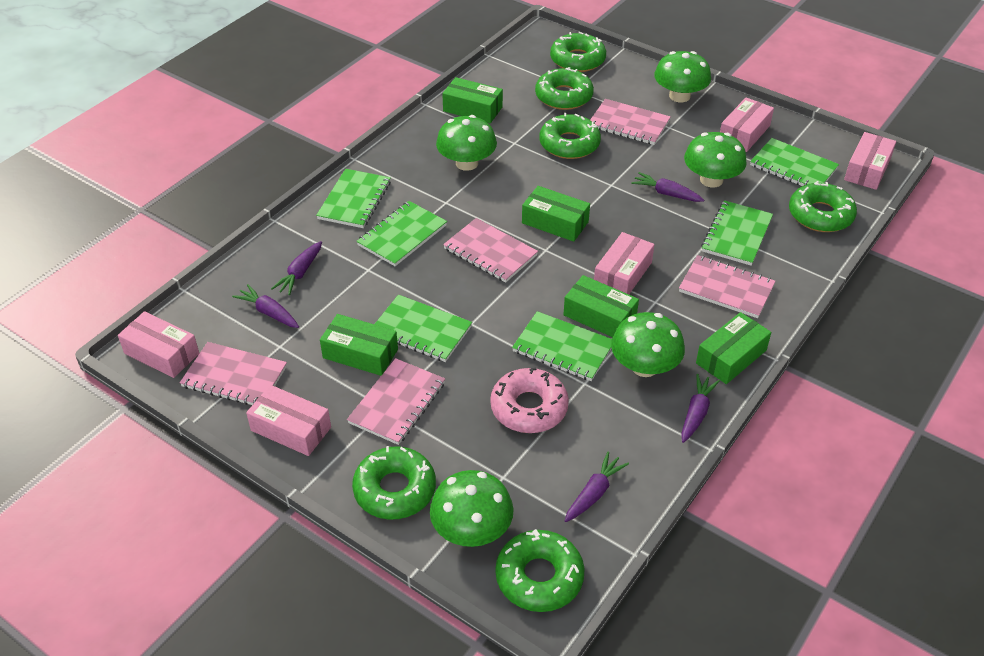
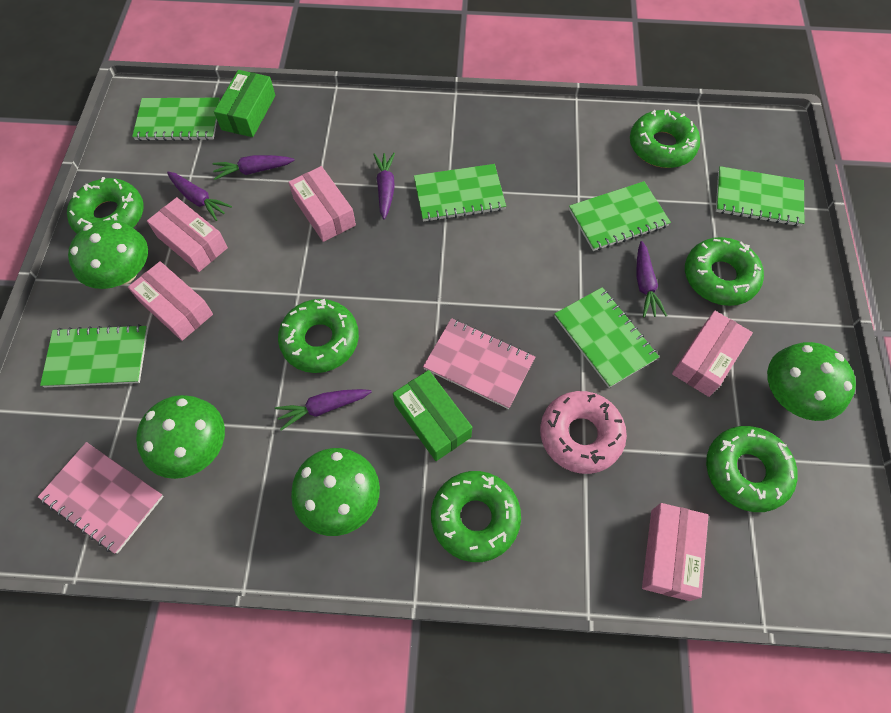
green box: 5 -> 2
green mushroom: 5 -> 4
pink notebook: 5 -> 2

